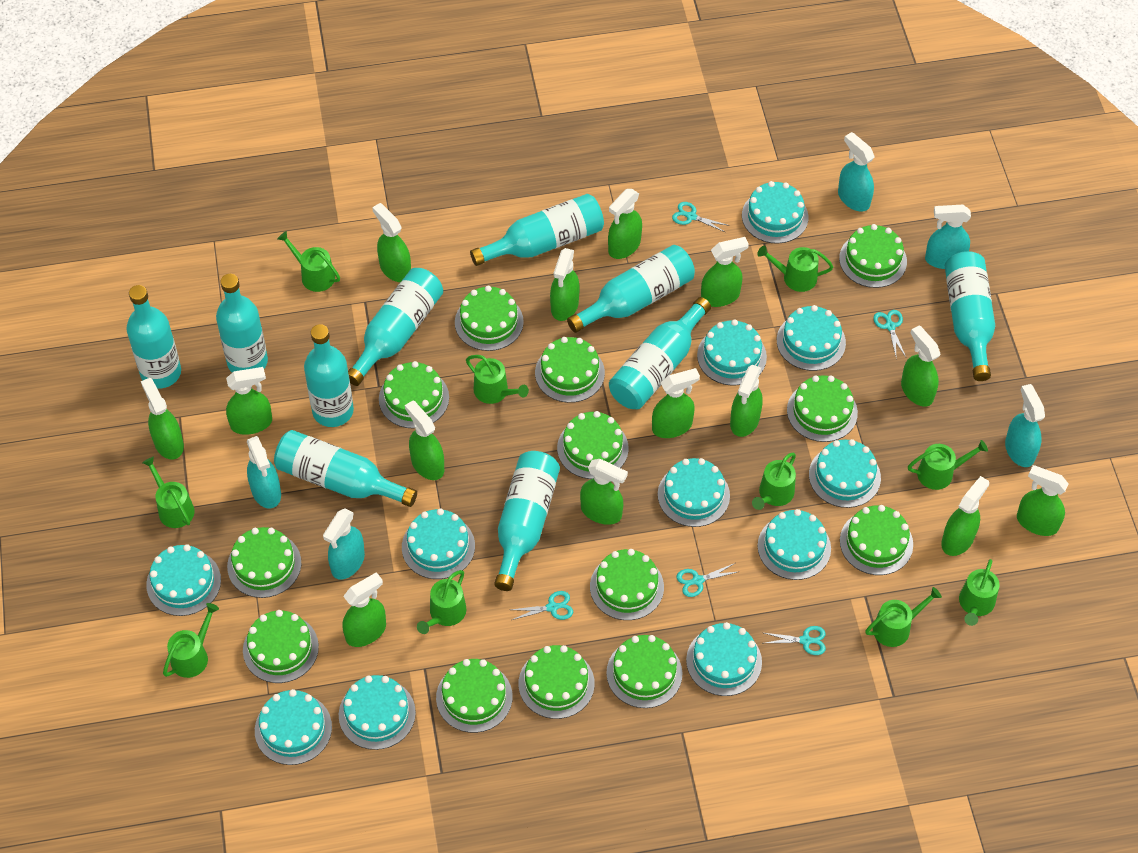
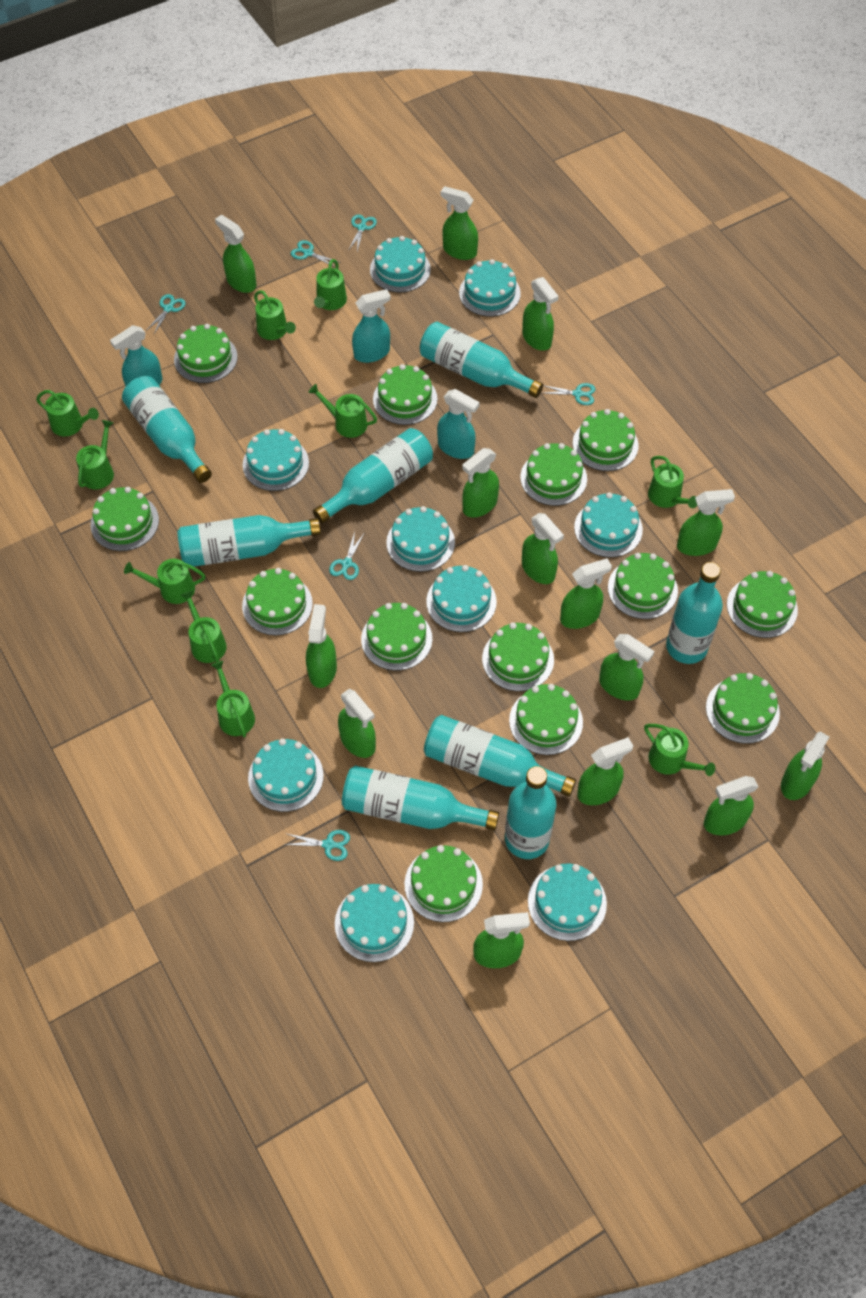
turquoise bottle: 10 -> 8
turquoise cake: 11 -> 9
turquoise scissors: 5 -> 6
turquoise spray bottle: 5 -> 3

